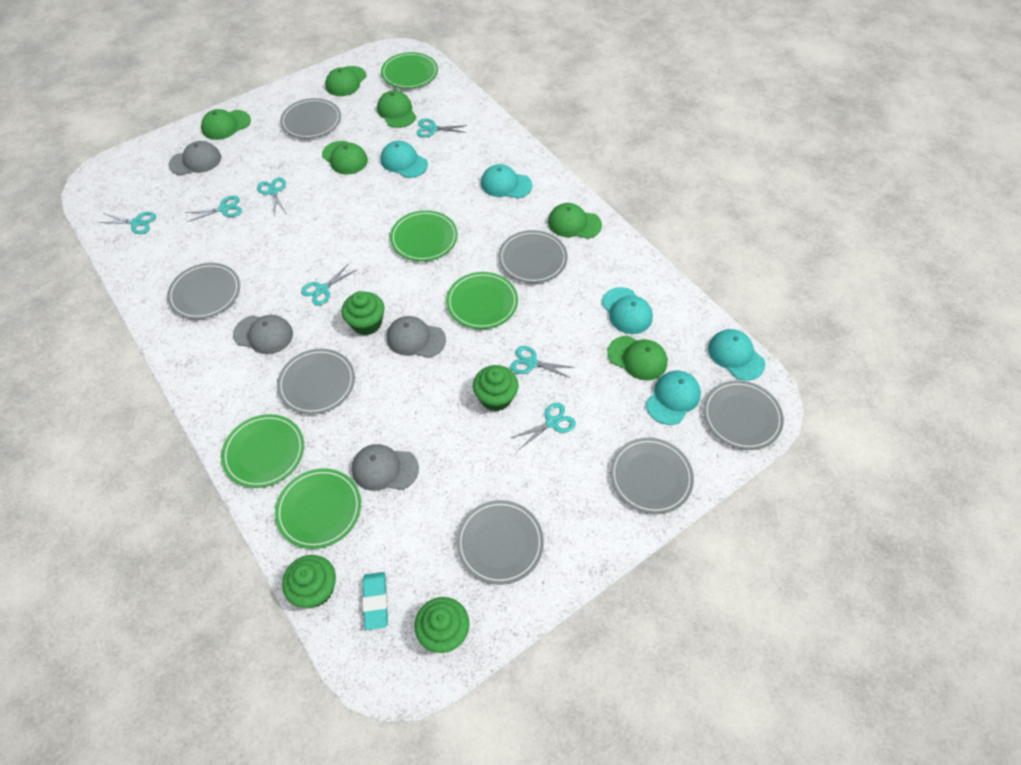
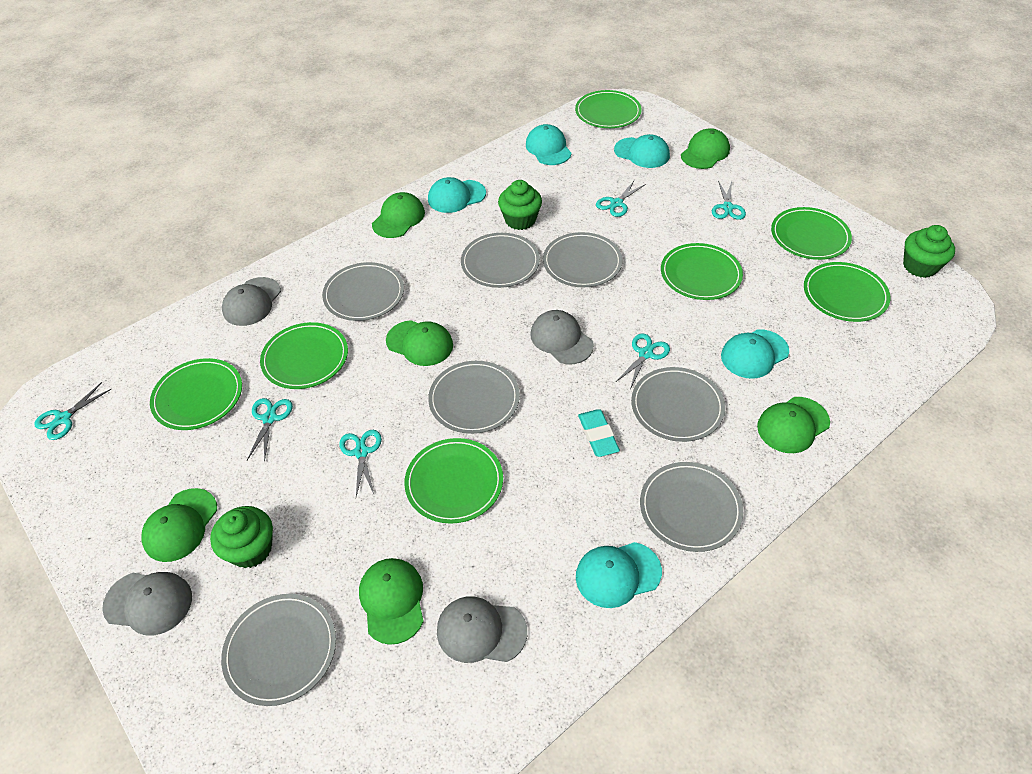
green cupcake: 4 -> 3
green plate: 5 -> 7
turquoise scissors: 7 -> 6

